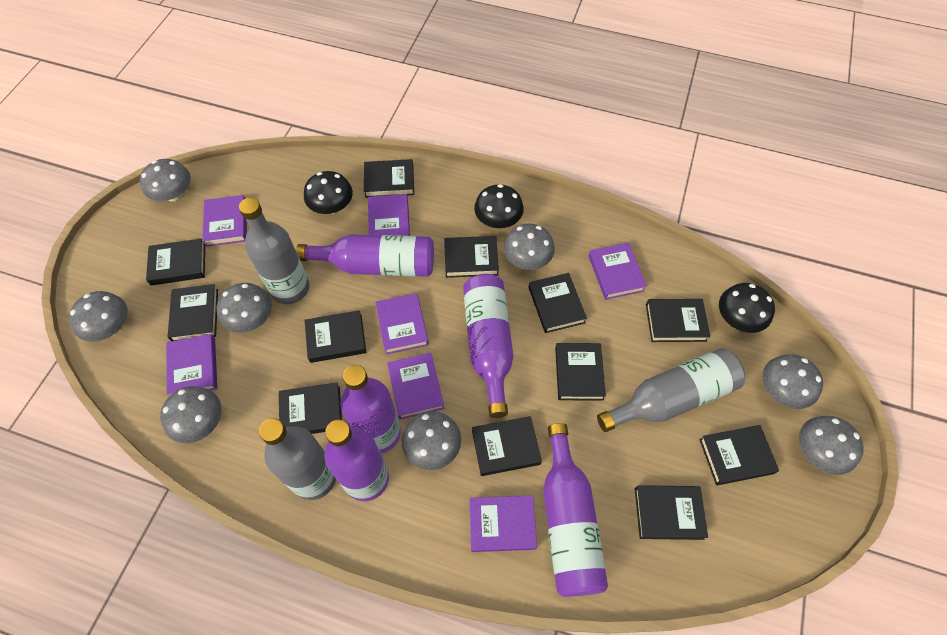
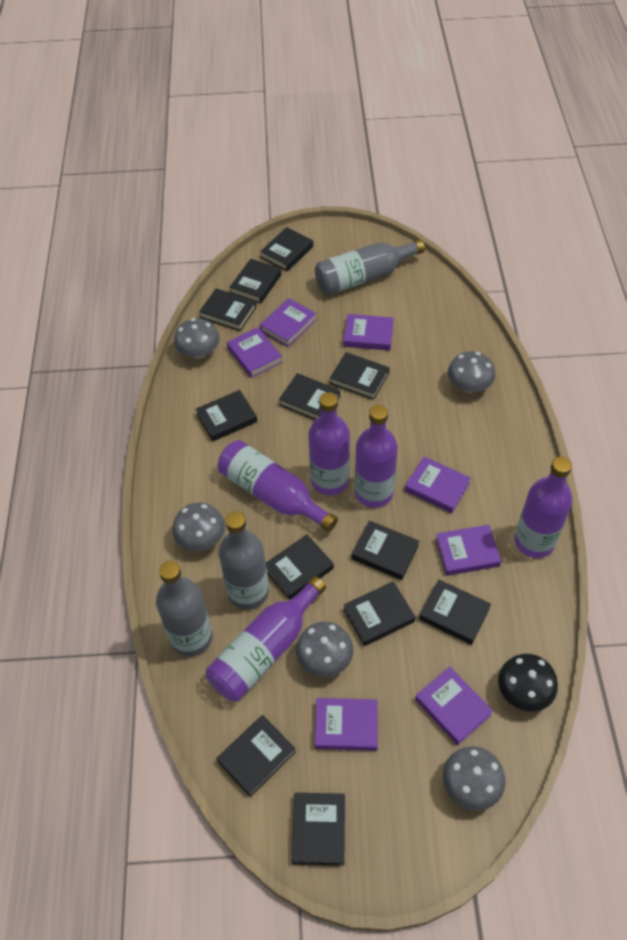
black mushroom: 3 -> 1
grey mushroom: 8 -> 5

